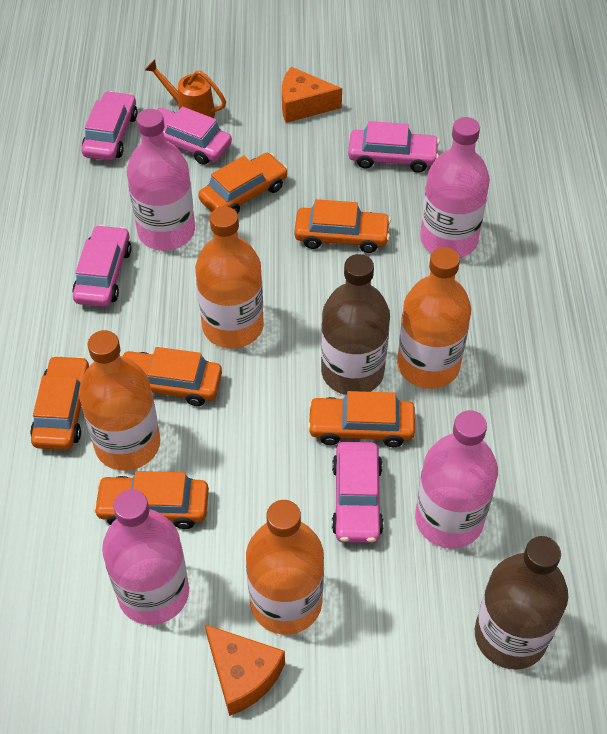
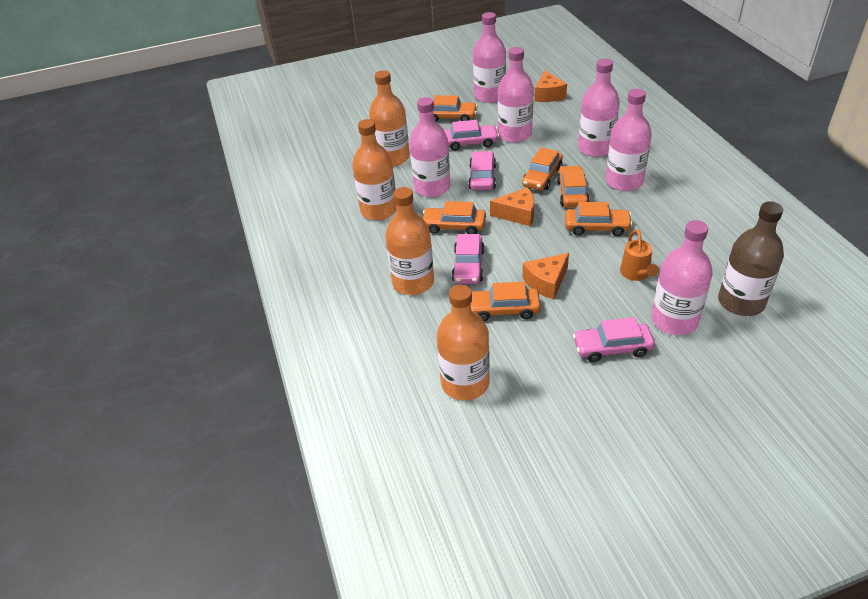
brown bottle: 2 -> 1
orange cheese: 2 -> 3
pink bottle: 4 -> 6
pink car: 5 -> 4

